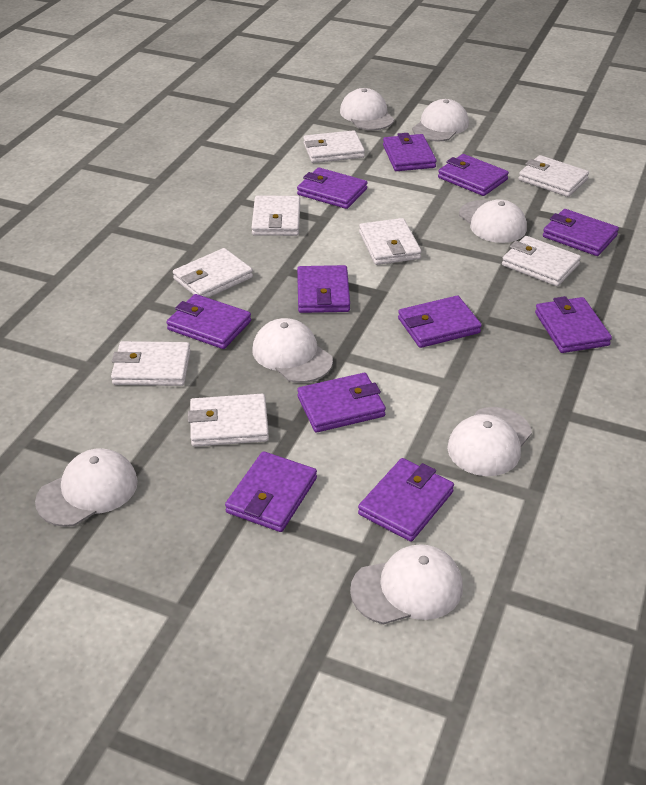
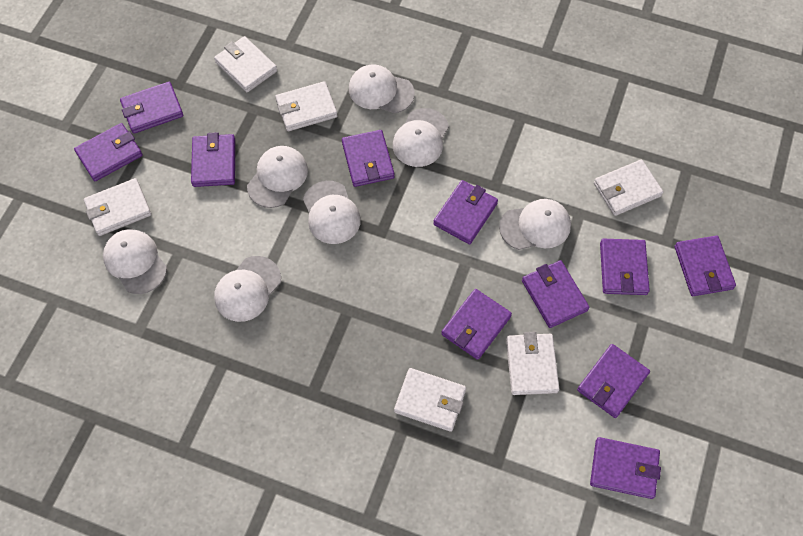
white wallet: 8 -> 6

